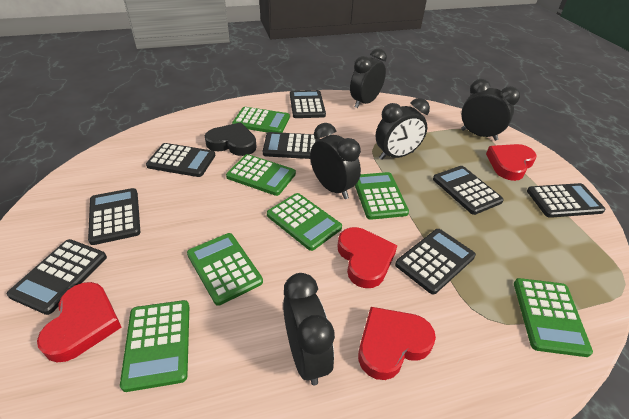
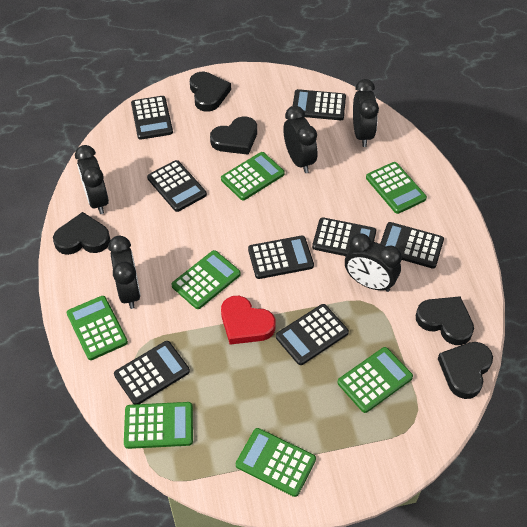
black heart: 1 -> 5
red heart: 4 -> 1

